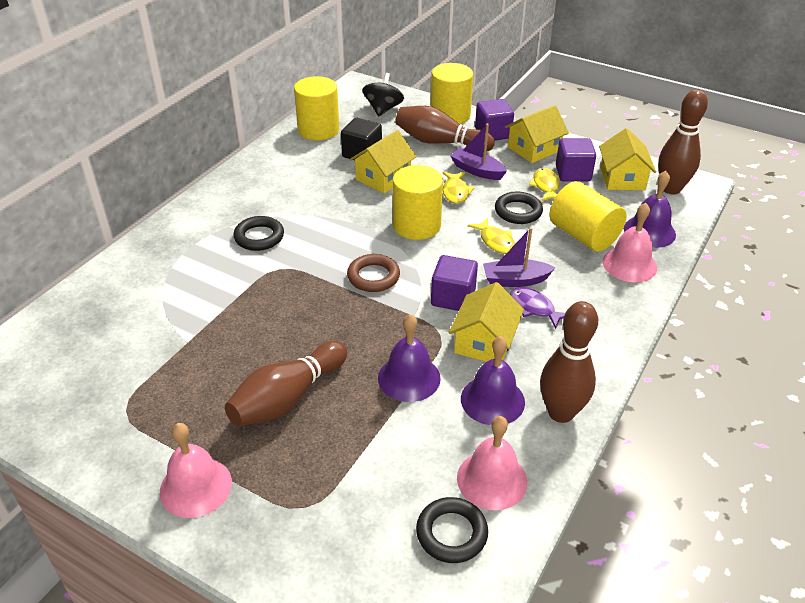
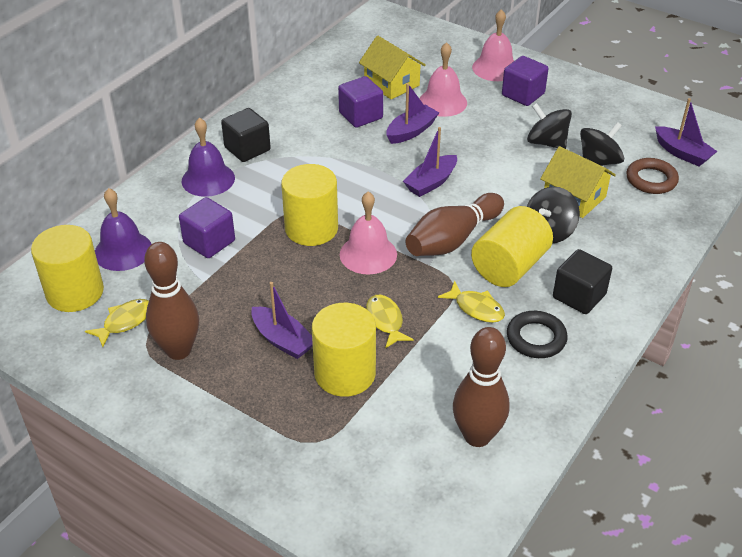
black cube: 1 -> 2
black ring: 3 -> 1
black spinning top: 1 -> 3
brown bowling pin: 4 -> 3
purple bell: 3 -> 2
purple boat: 2 -> 4
purple fish: 1 -> 0
yellow house: 4 -> 2

